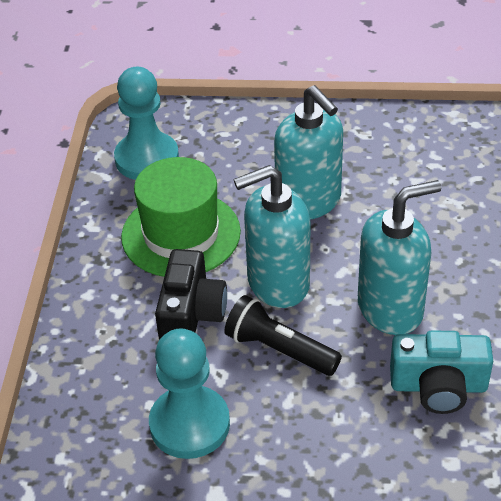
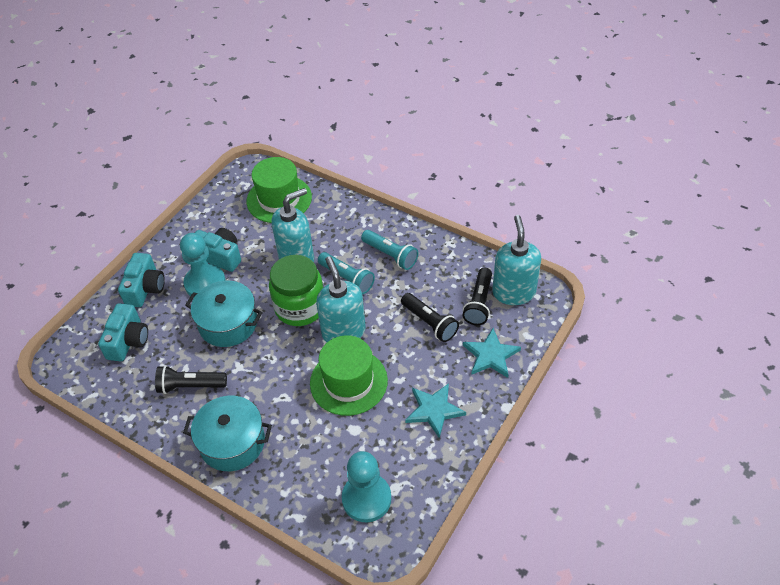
black camera: 1 -> 0
black flashlight: 1 -> 3
green hat: 1 -> 2
green jar: 0 -> 1
turquoise camera: 1 -> 3
turquoise flashlight: 0 -> 2
turquoise pot: 0 -> 2
turquoise star: 0 -> 2

